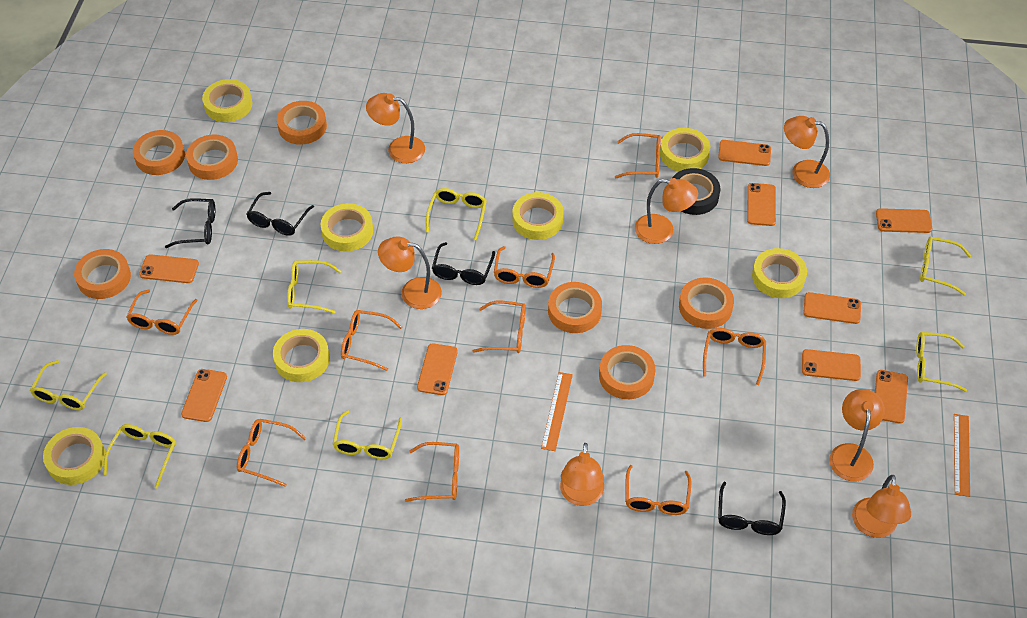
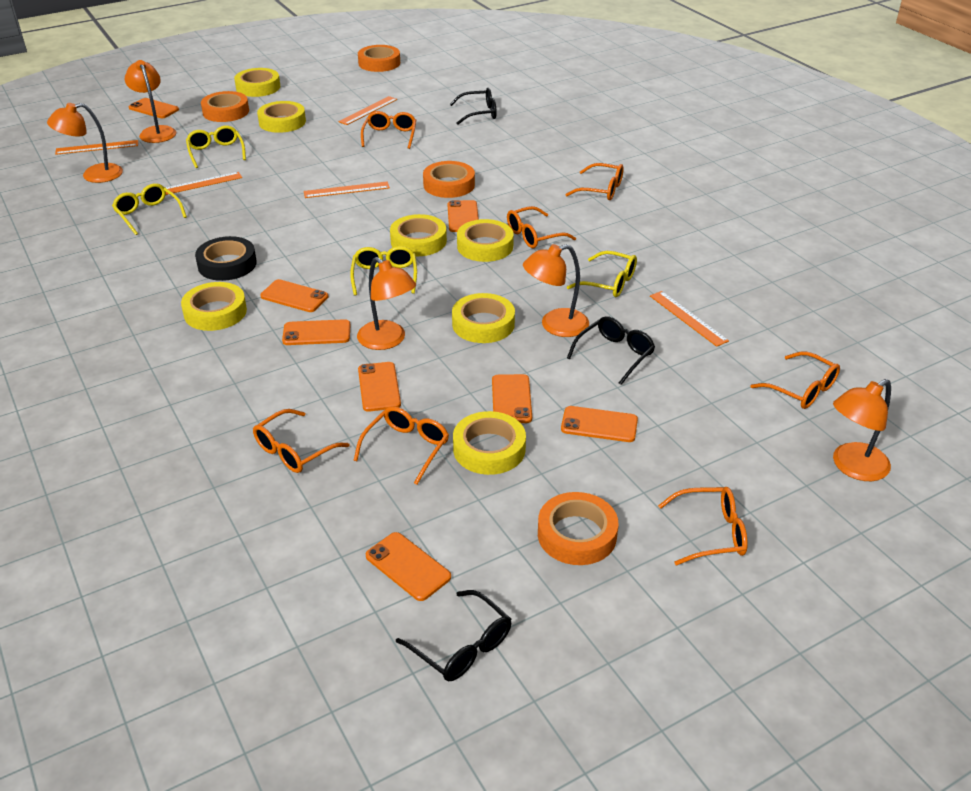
black glasses: 4 -> 3
orange glasses: 9 -> 7
orange lamp: 7 -> 5
orange phone: 9 -> 8
orange ruler: 2 -> 5
orange tape: 7 -> 4
yellow glasses: 7 -> 4

